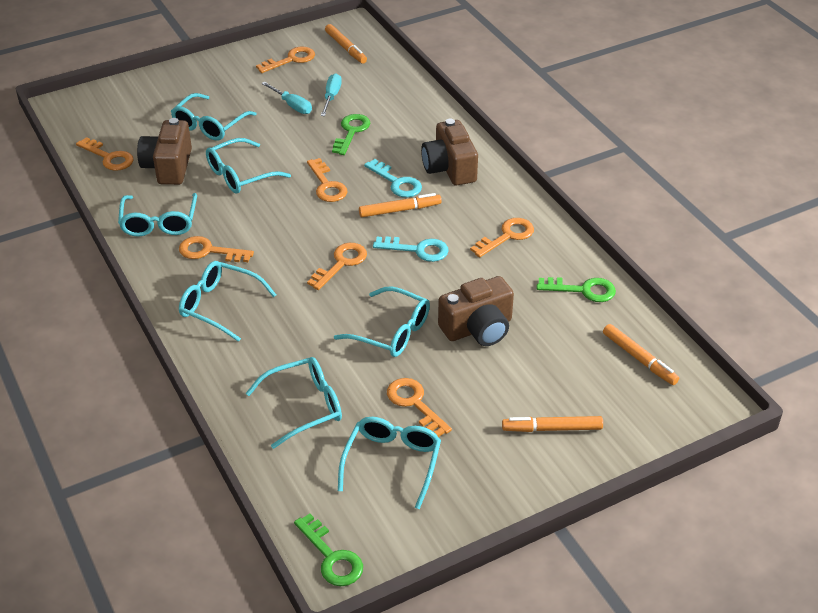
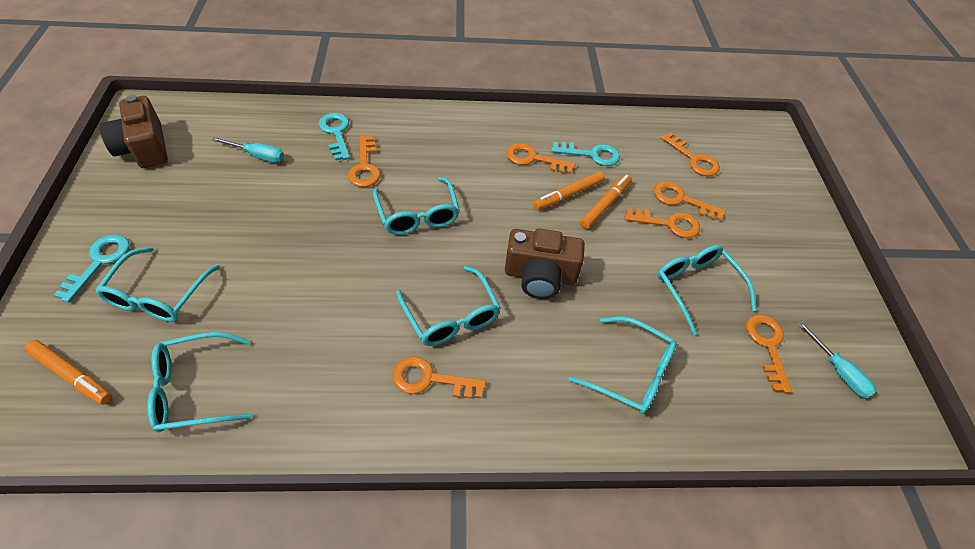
brown camera: 3 -> 2
green key: 3 -> 0
orange marker: 4 -> 3
turquoise glasses: 7 -> 6
turquoise key: 2 -> 3

